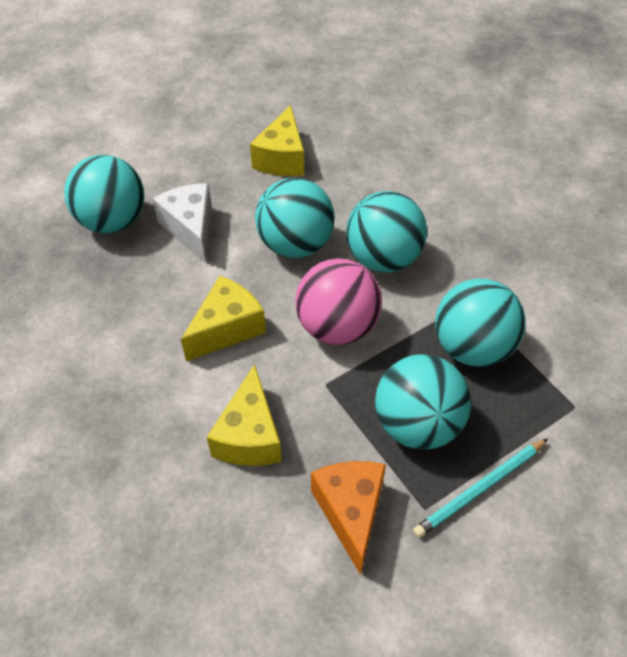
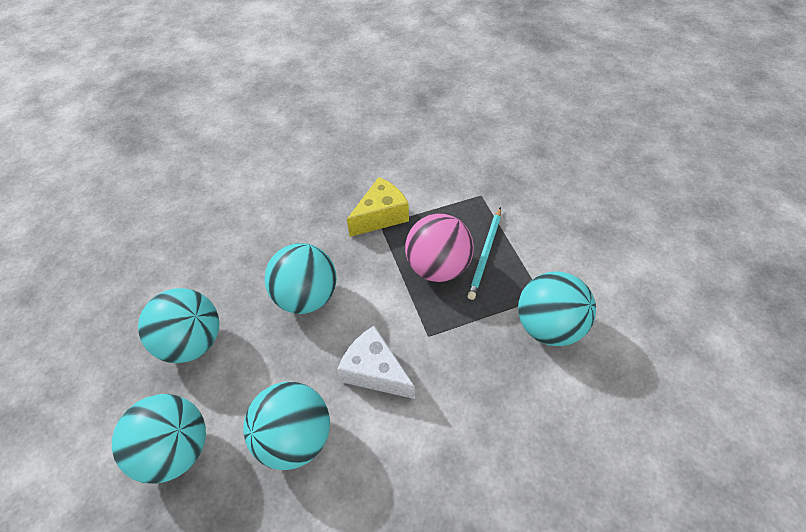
orange cheese: 1 -> 0
yellow cheese: 3 -> 1

